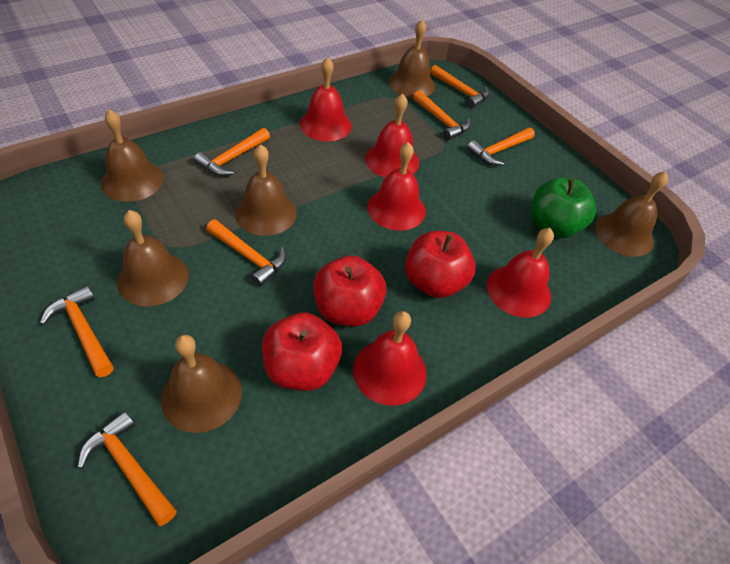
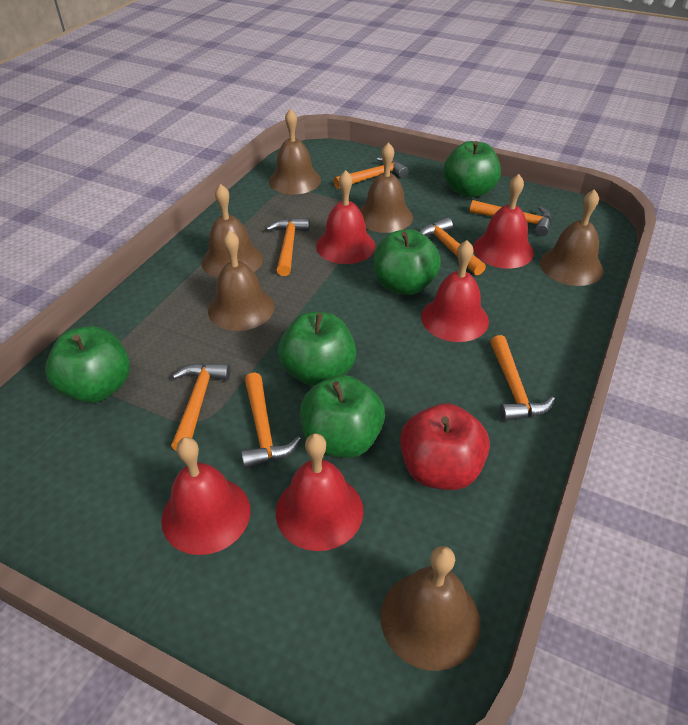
green apple: 1 -> 5
red apple: 3 -> 1

